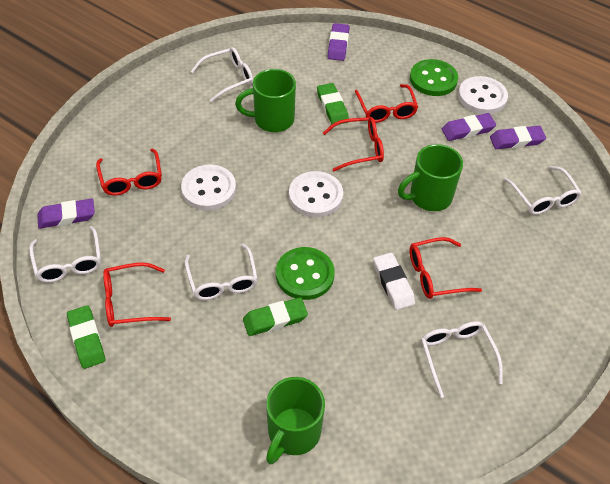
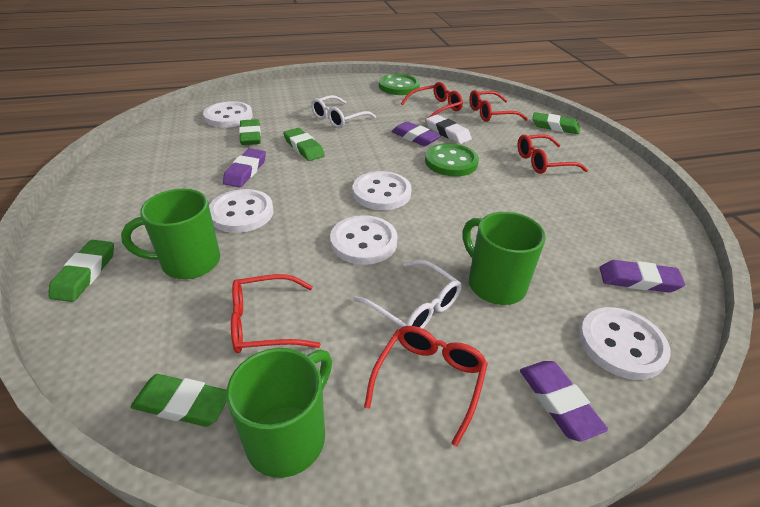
green eraser: 3 -> 5
white button: 3 -> 5
white glasses: 5 -> 2

